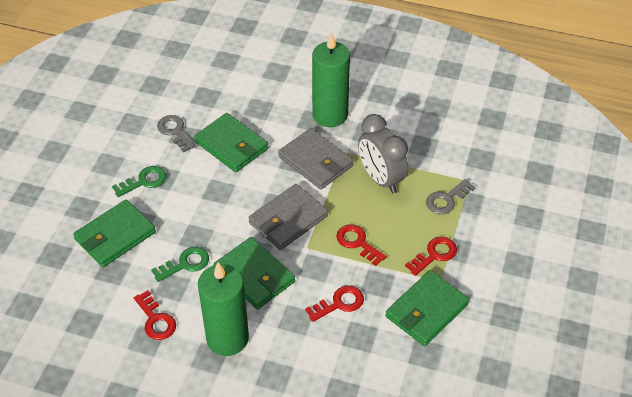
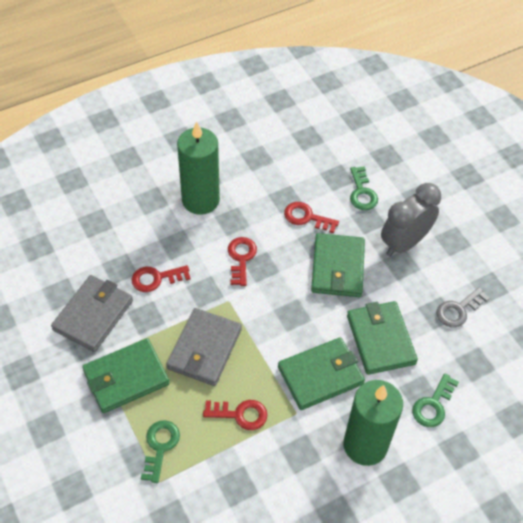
green key: 2 -> 3
grey key: 2 -> 1

